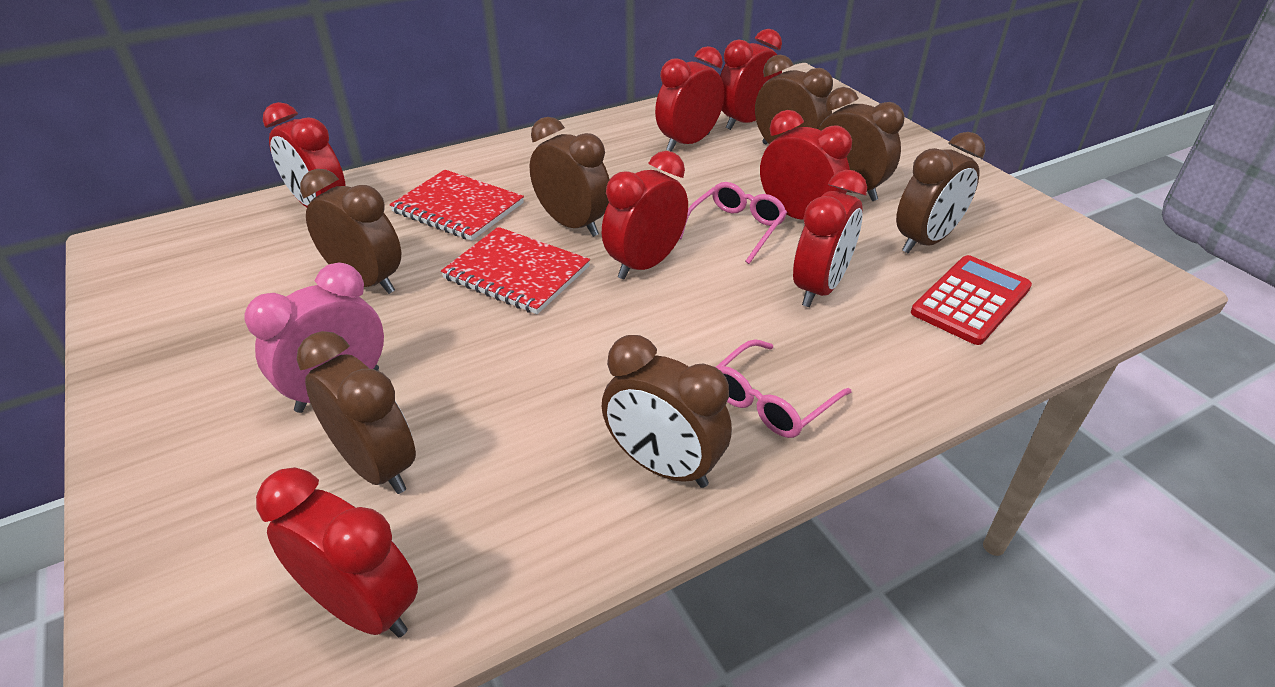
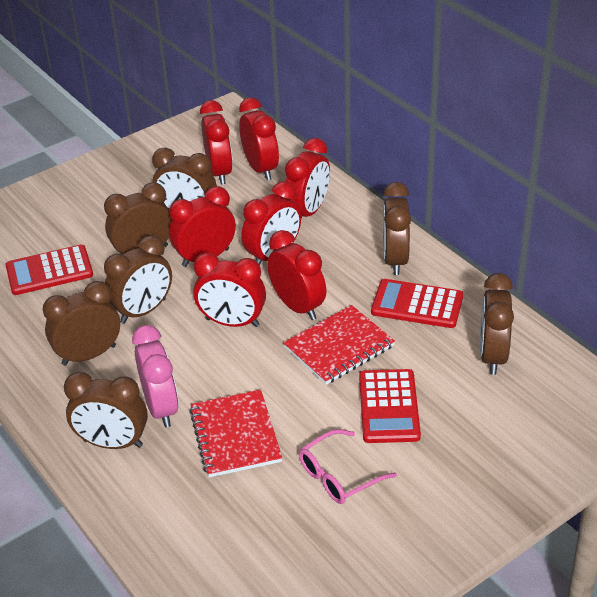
pink glasses: 2 -> 1
red calculator: 1 -> 3

